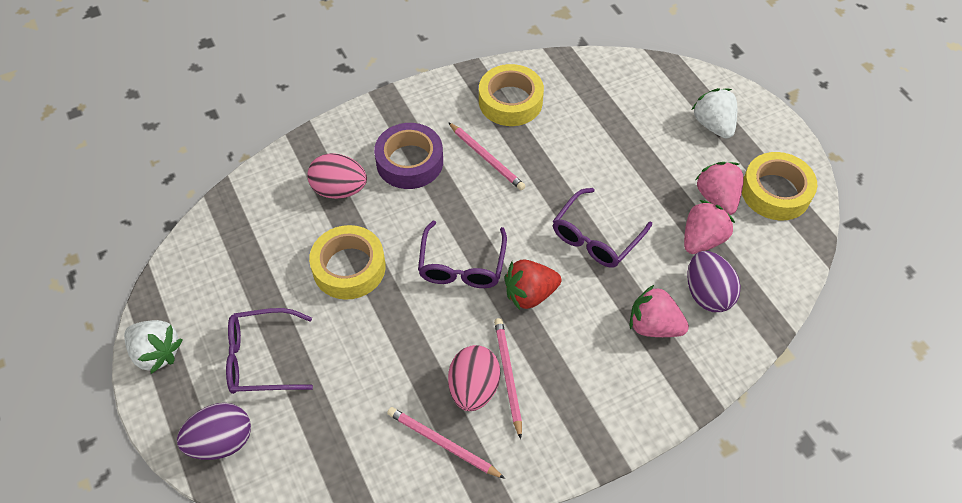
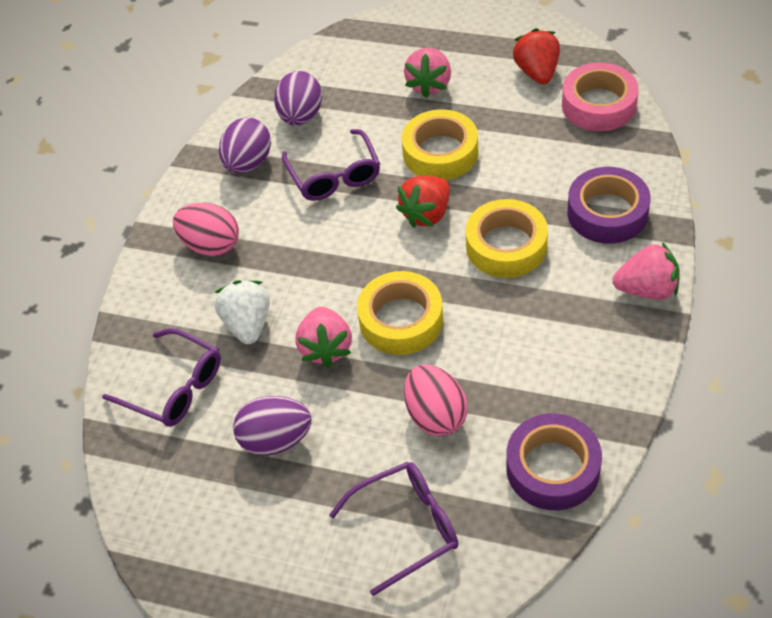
pink pencil: 3 -> 0
pink tape: 0 -> 1
purple egg: 2 -> 3
purple tape: 1 -> 2
red strawberry: 1 -> 2
white strawberry: 2 -> 1

